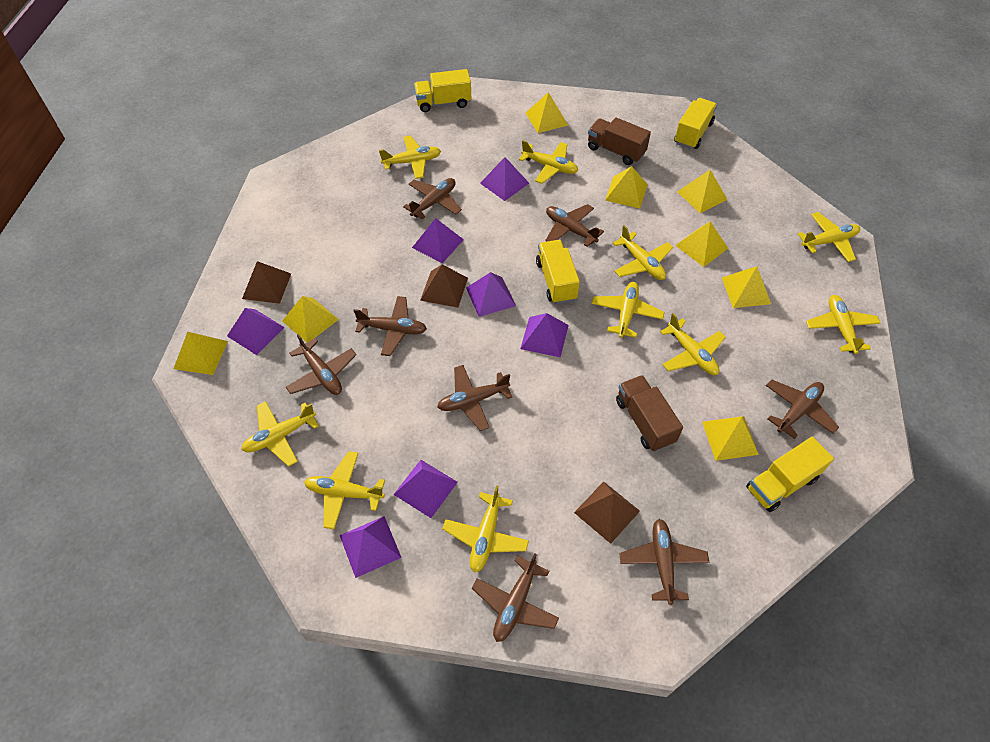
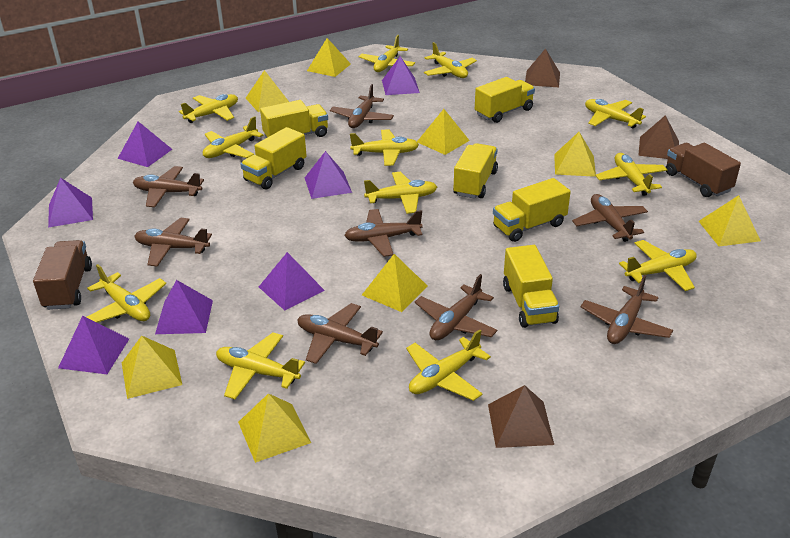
yellow plane: 10 -> 12
yellow truck: 4 -> 6

